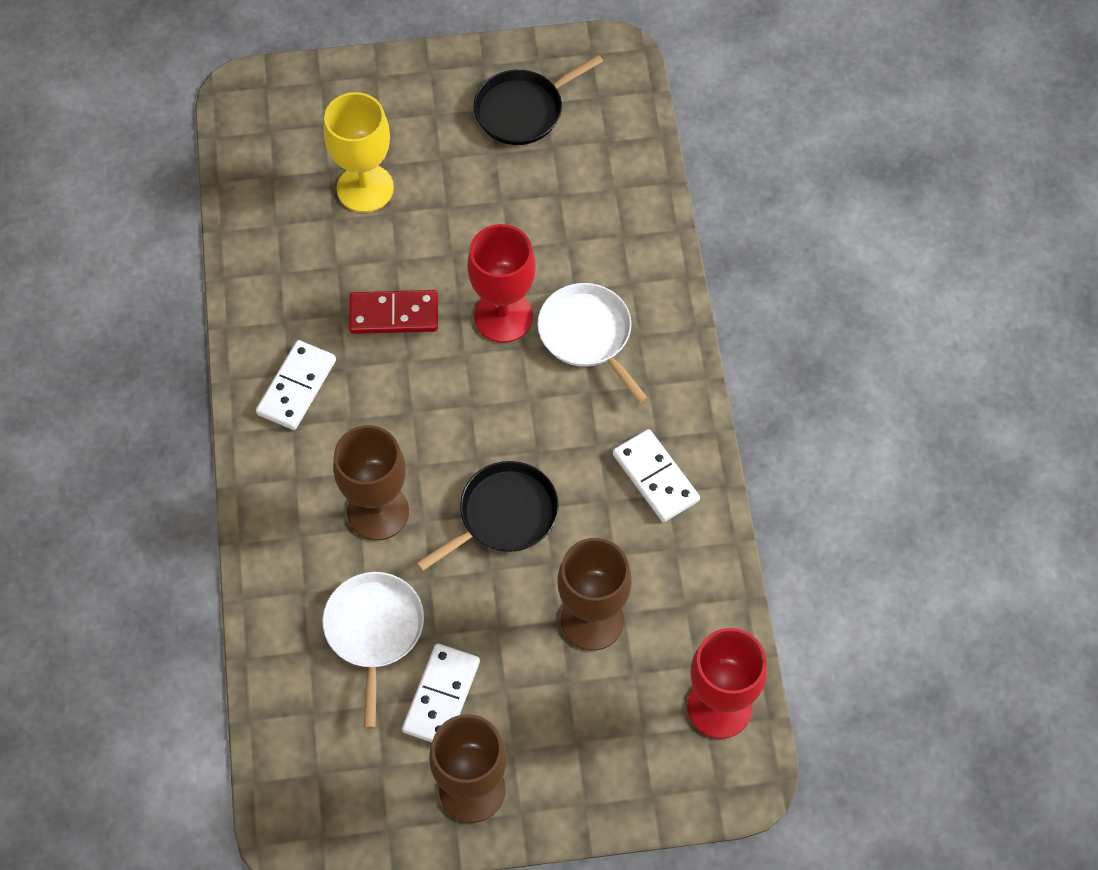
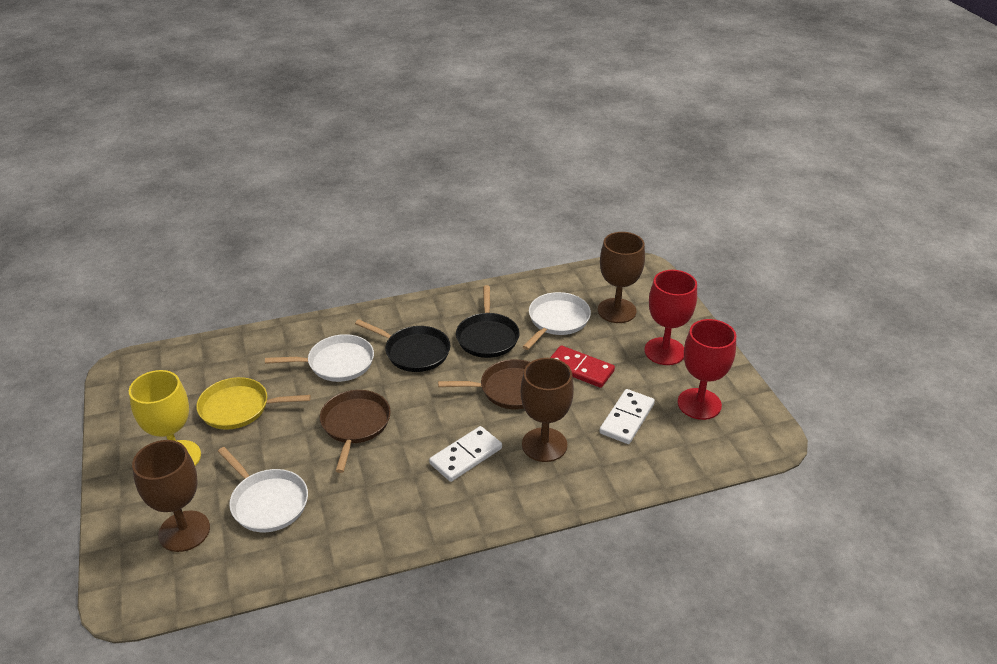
brown pan: 0 -> 2
white domino: 3 -> 2
white pan: 2 -> 3
yellow pan: 0 -> 1

